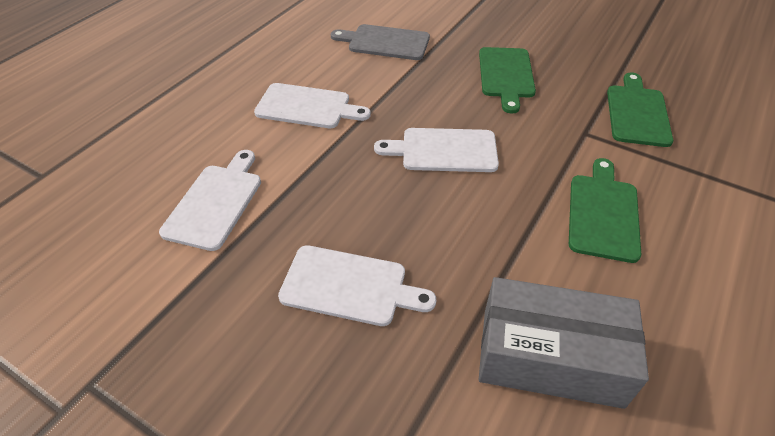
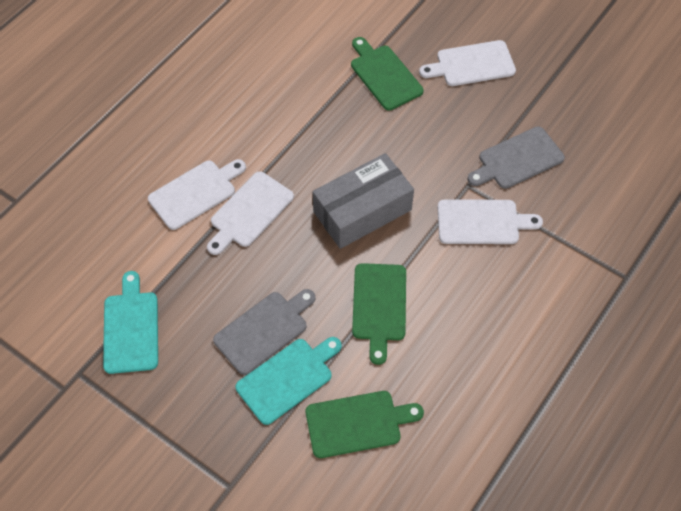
grey cutting board: 1 -> 2
turquoise cutting board: 0 -> 2

